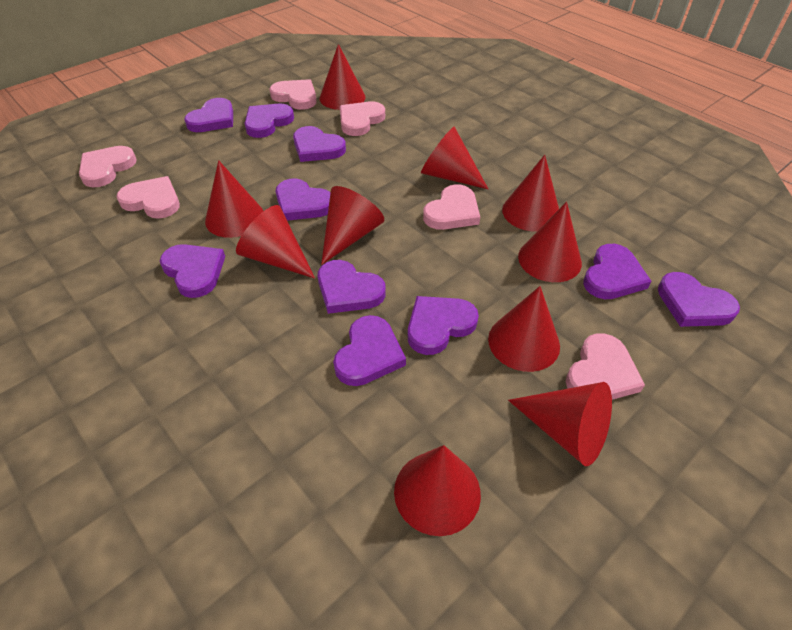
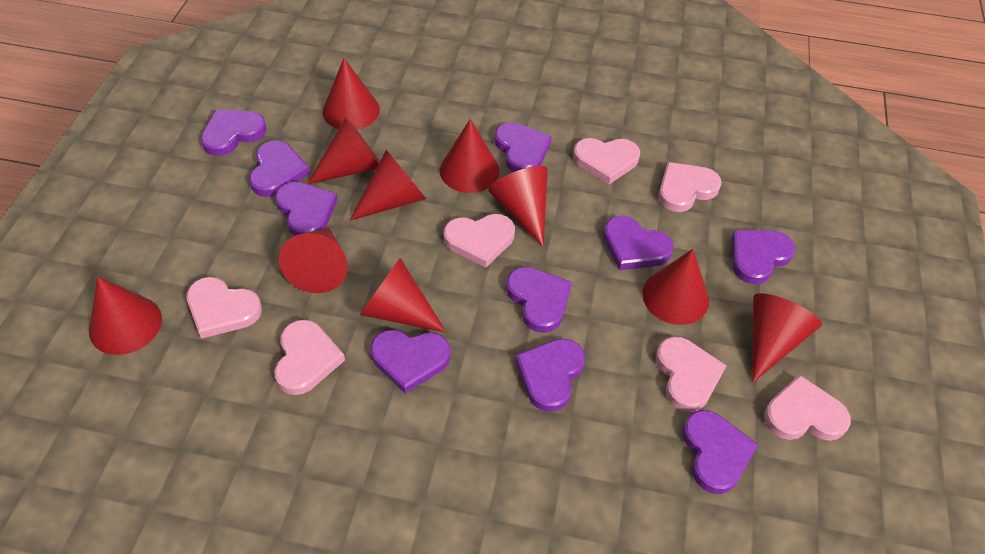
pink heart: 6 -> 7

